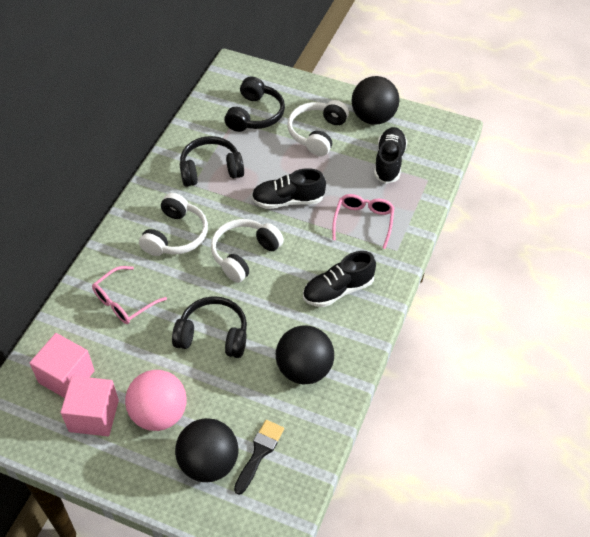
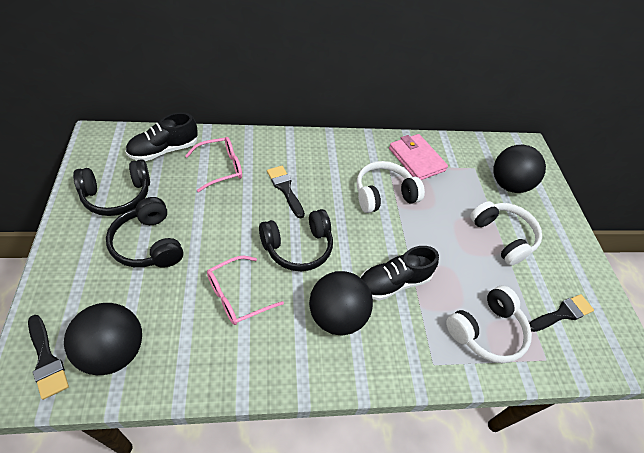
black brush: 1 -> 3
black shoe: 3 -> 2
pink ball: 1 -> 0
pink cube: 2 -> 0
pink wallet: 0 -> 1

